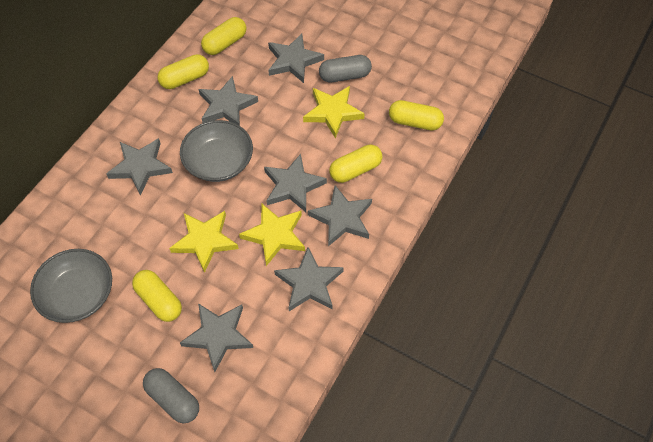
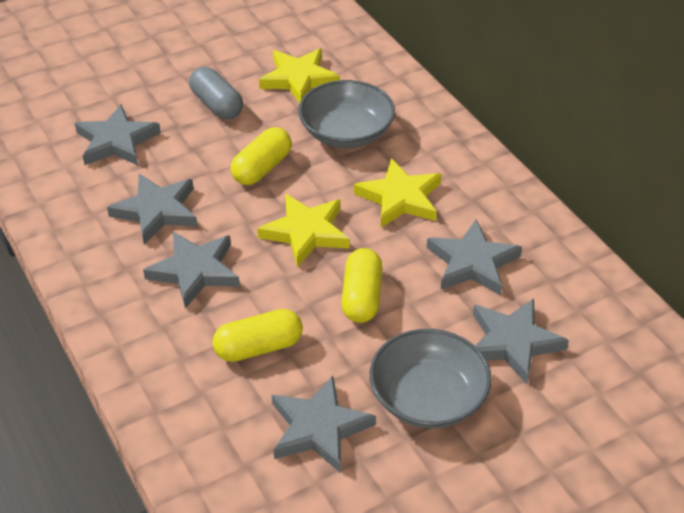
grey capsule: 2 -> 1
grey star: 7 -> 6
yellow capsule: 5 -> 3

